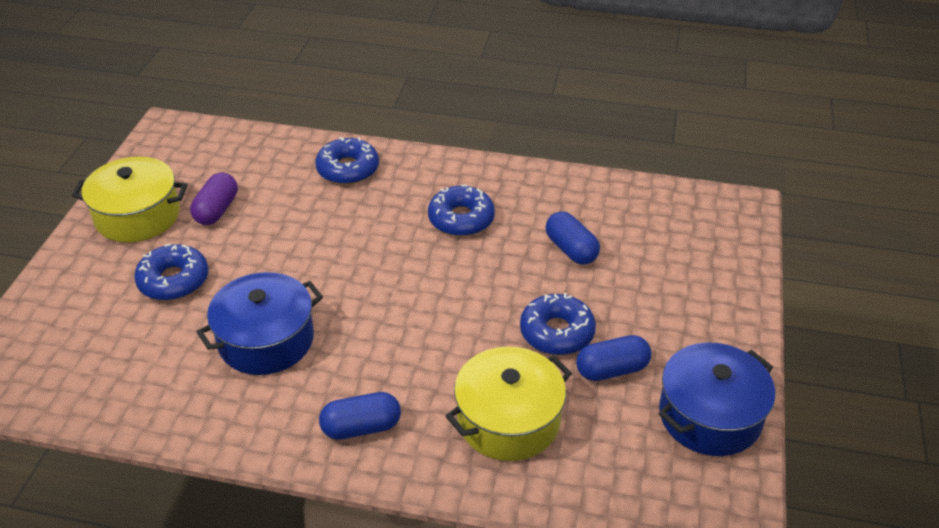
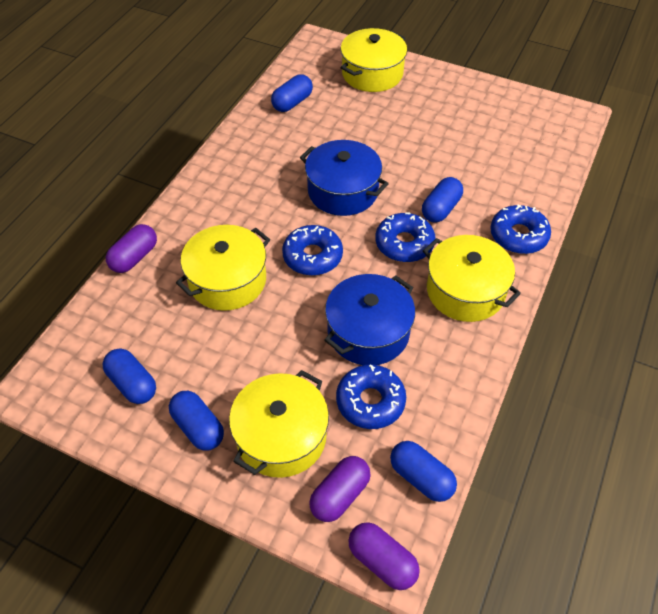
blue capsule: 3 -> 5
purple capsule: 1 -> 3
yellow pot: 2 -> 4

